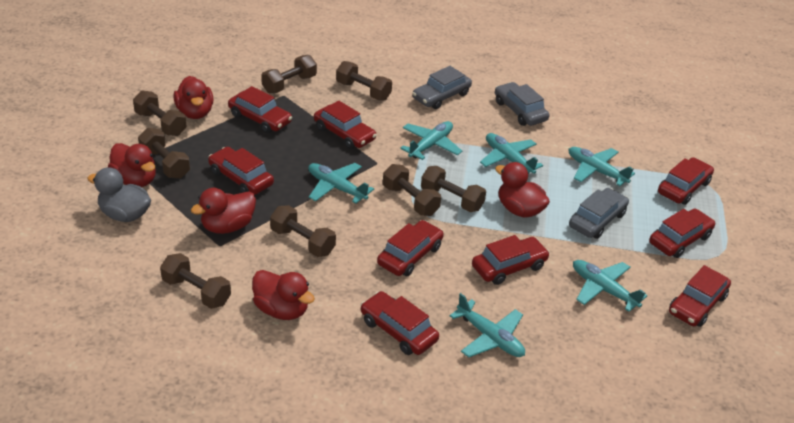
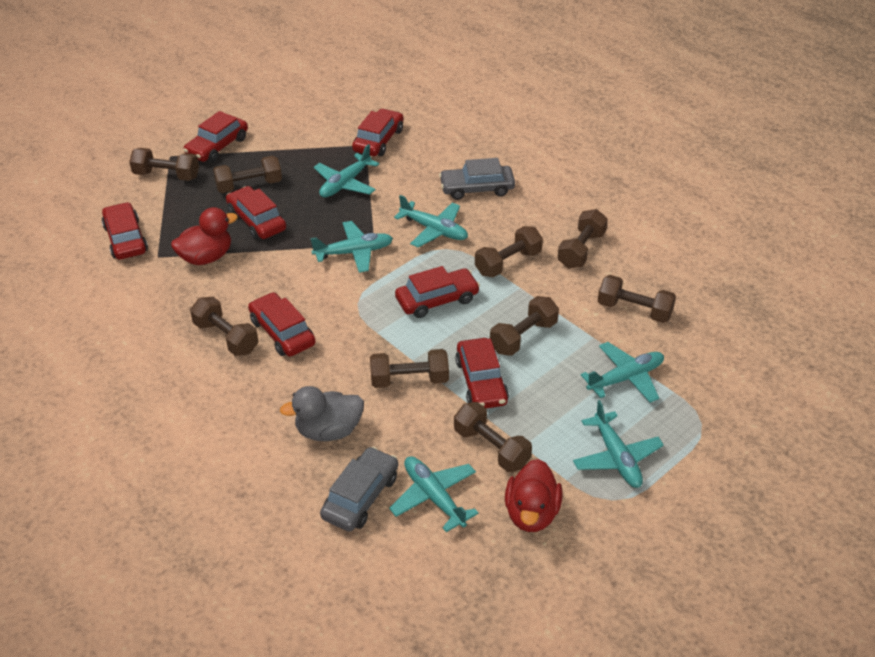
brown dumbbell: 8 -> 9
grey car: 3 -> 2
red car: 9 -> 7
red duck: 5 -> 2

